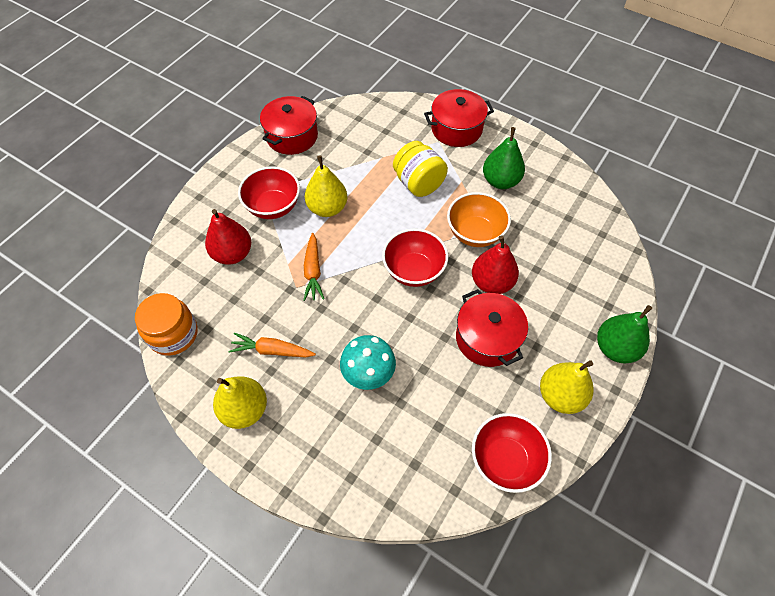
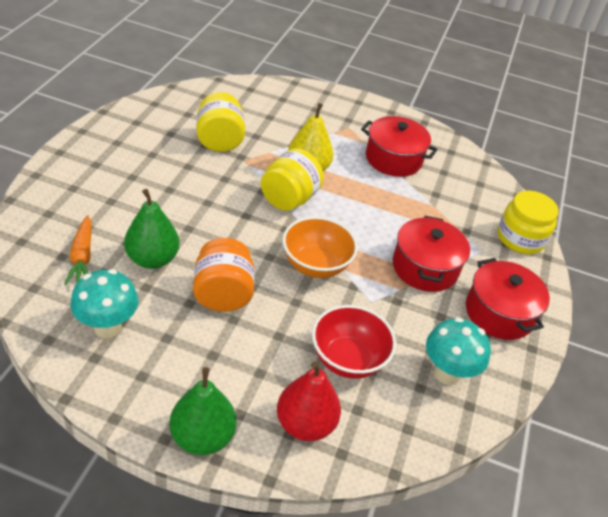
orange carrot: 2 -> 1
red bowl: 3 -> 1
red pear: 2 -> 1
turquoise mushroom: 1 -> 2
yellow jar: 1 -> 3
yellow pear: 3 -> 1

